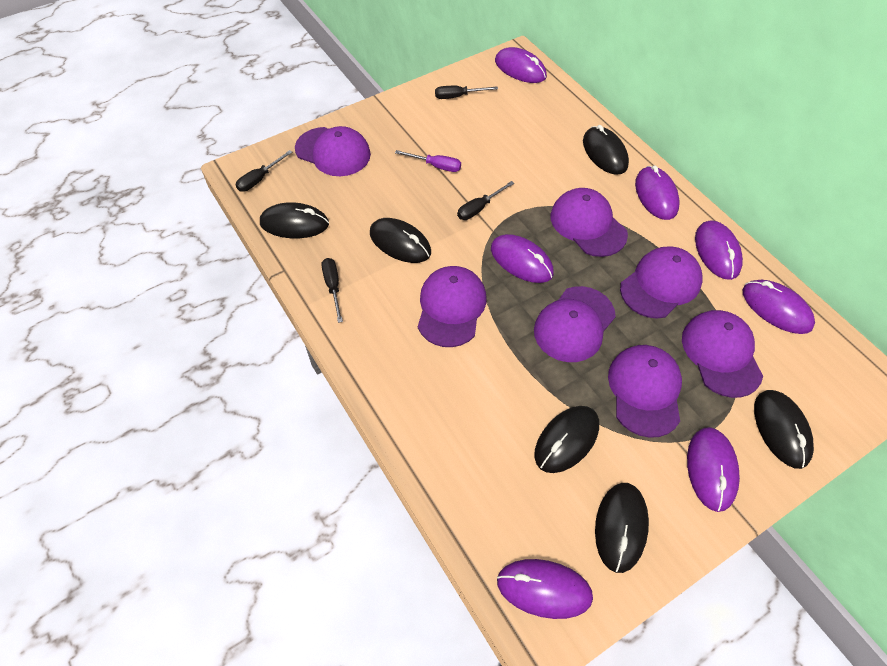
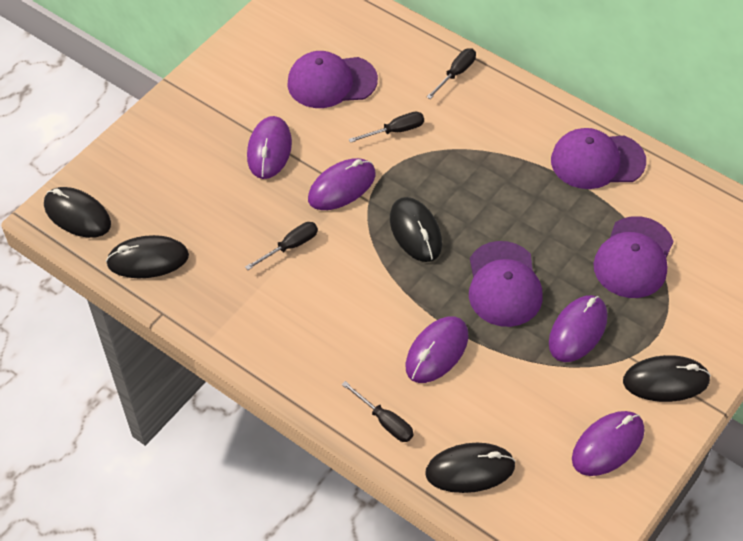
black mouse: 6 -> 5
purple cap: 7 -> 4
purple mouse: 7 -> 5
purple screwdriver: 1 -> 0

